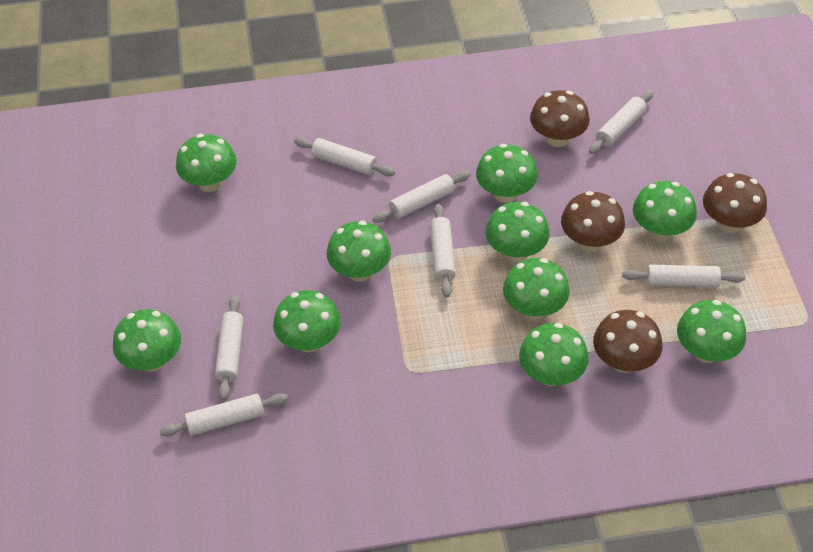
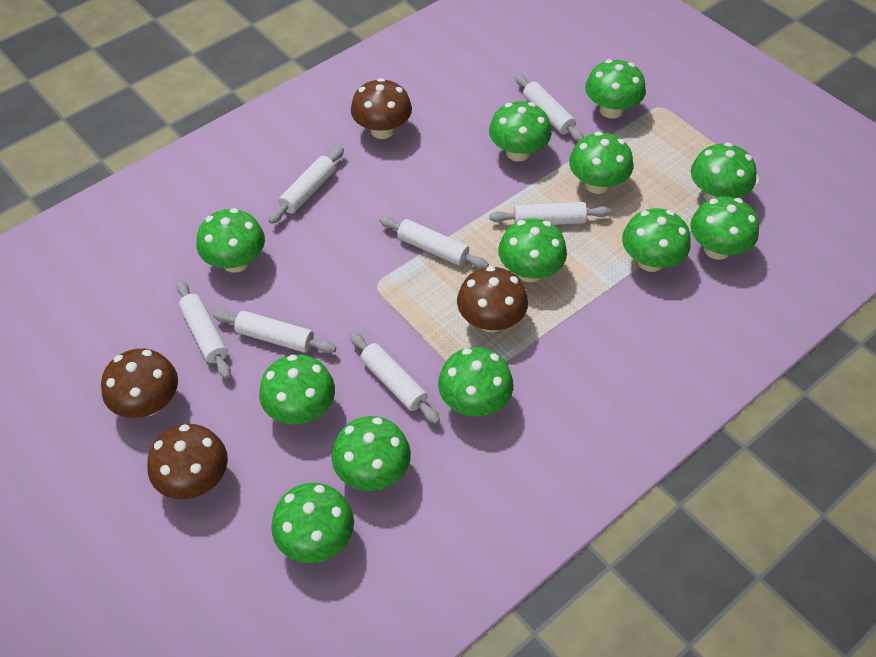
green mushroom: 10 -> 12

